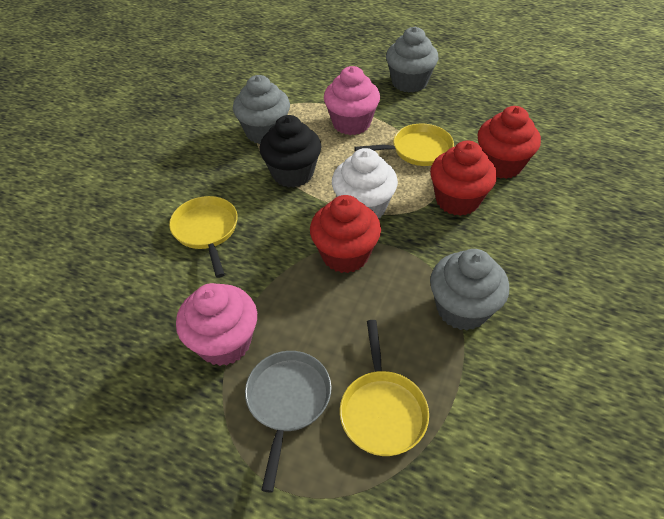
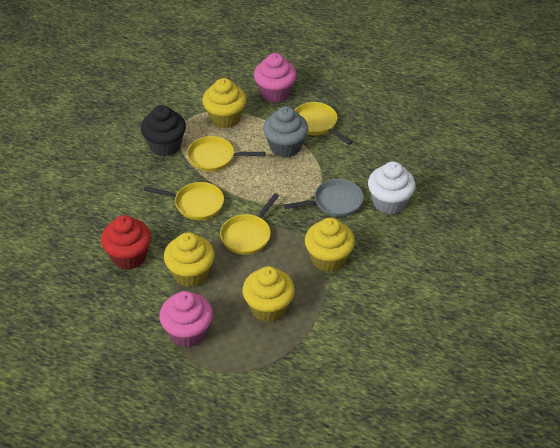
grey cupcake: 3 -> 1
red cupcake: 3 -> 1
yellow cupcake: 0 -> 4
yellow pan: 3 -> 4

